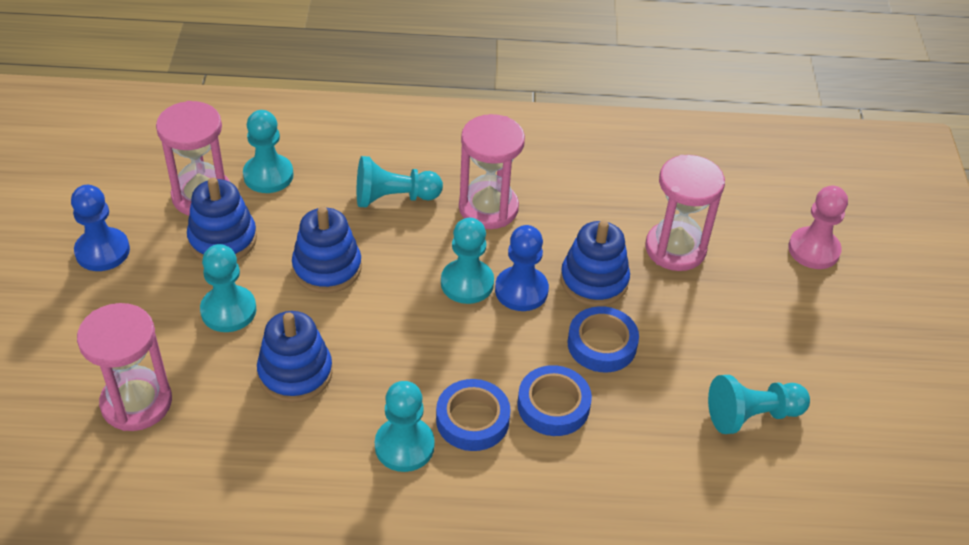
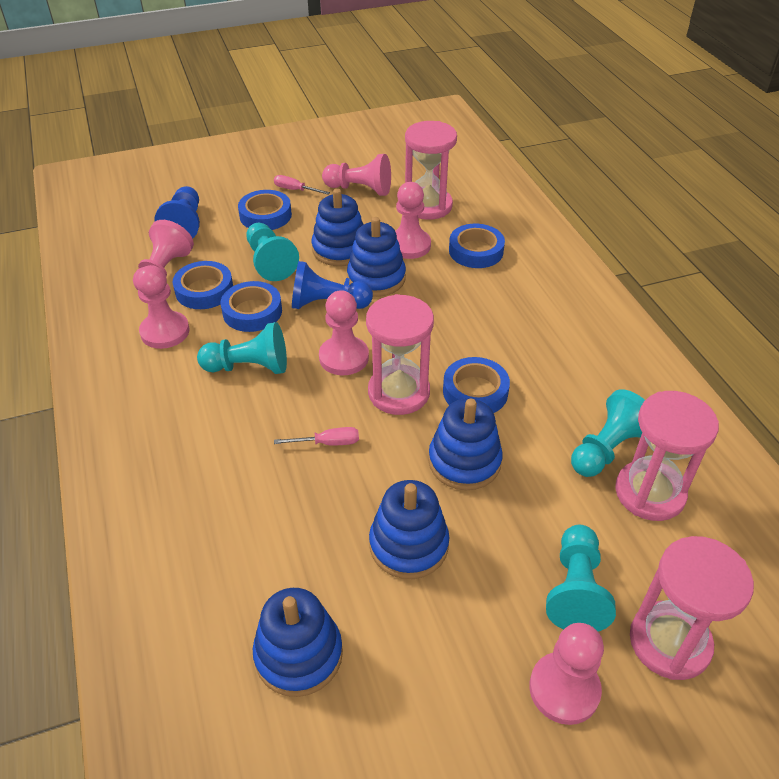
blue stacking toy: 4 -> 5
blue tape: 3 -> 5
pink pawn: 1 -> 6
pink screwdriver: 0 -> 2
turquoise pawn: 6 -> 4

